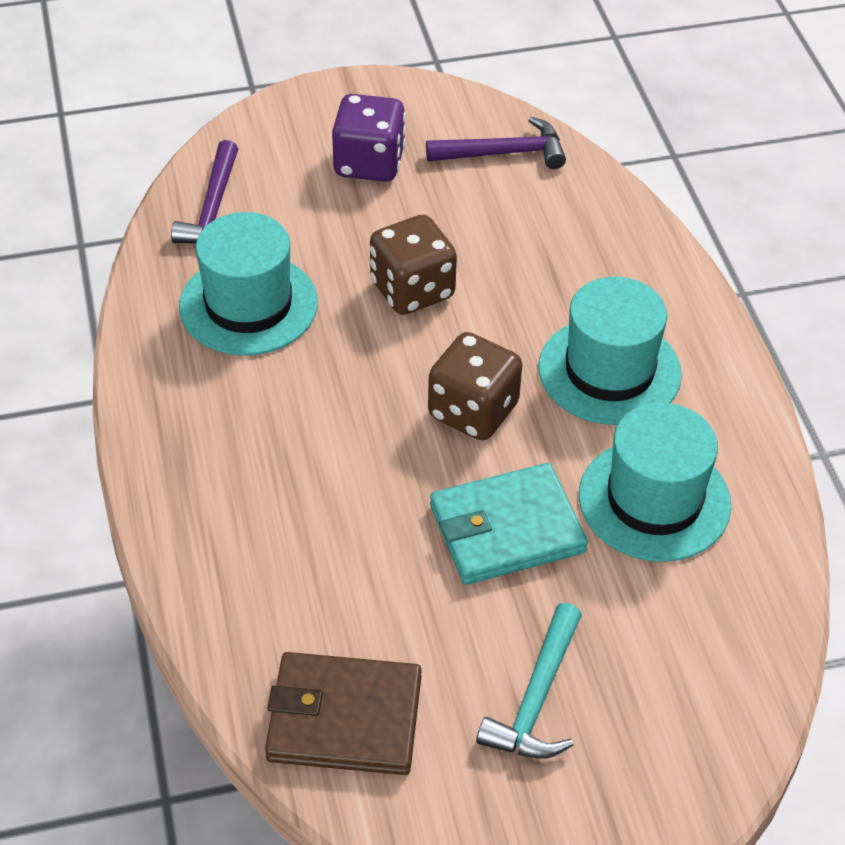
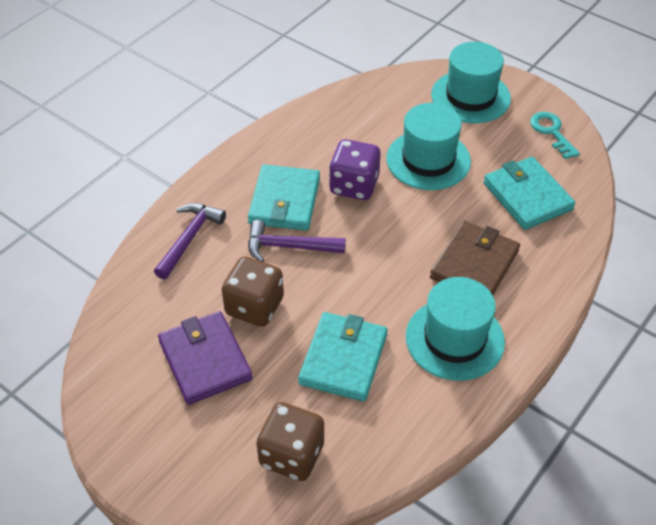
purple wallet: 0 -> 1
turquoise hammer: 1 -> 0
turquoise key: 0 -> 1
turquoise wallet: 1 -> 3

